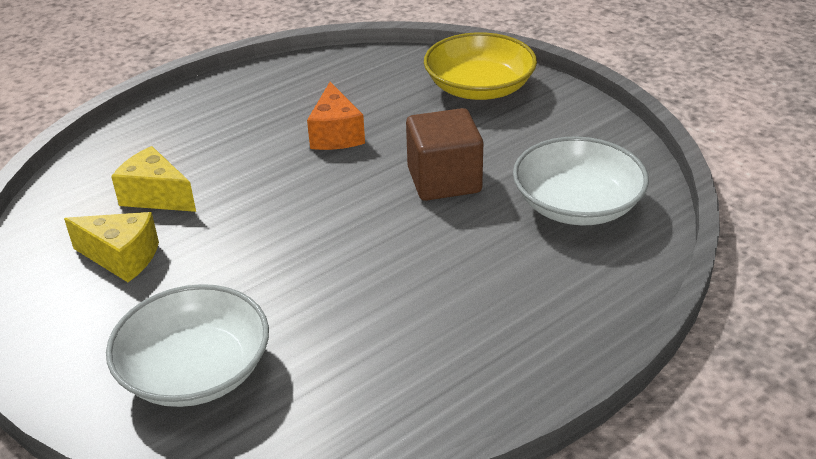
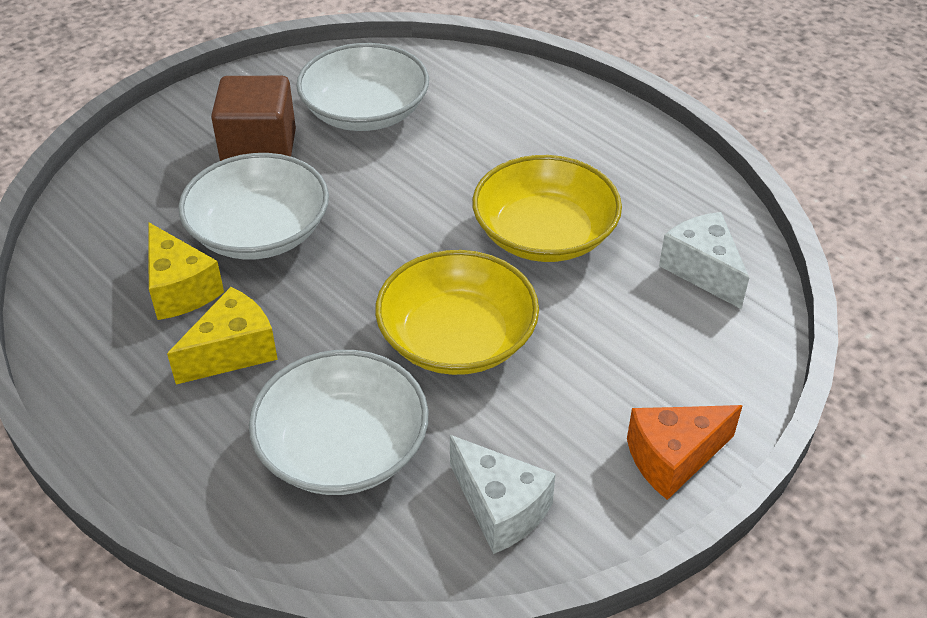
white bowl: 2 -> 3
white cheese: 0 -> 2
yellow bowl: 1 -> 2

